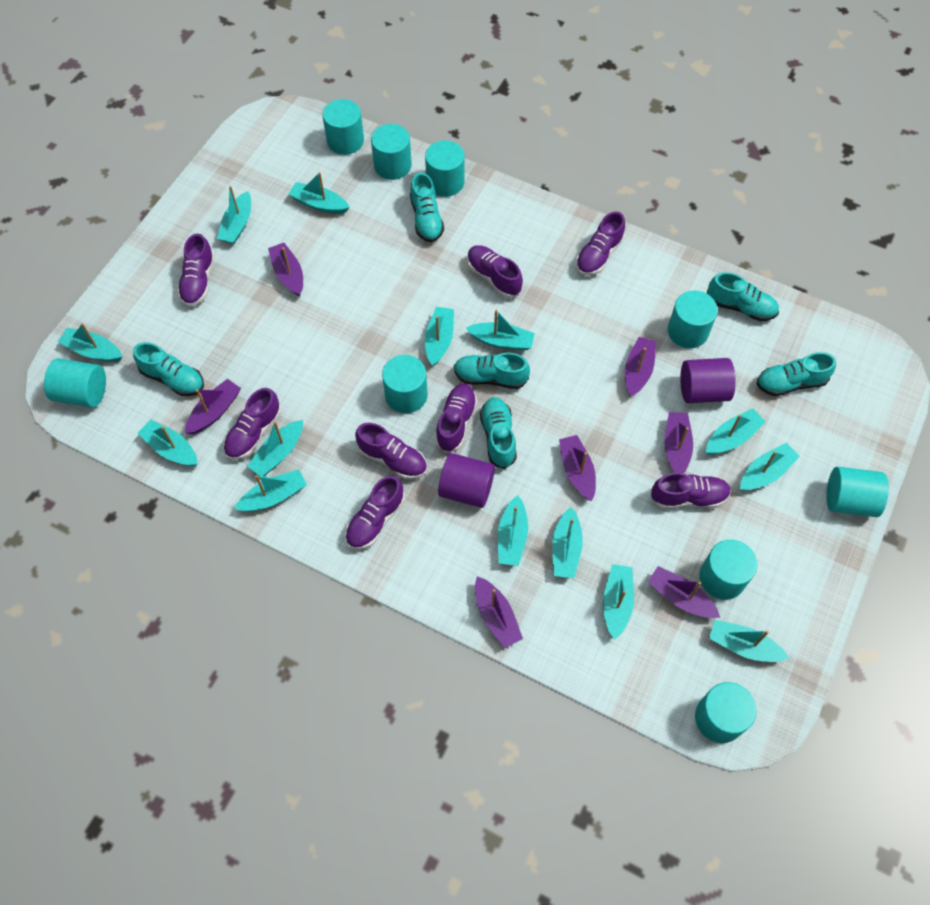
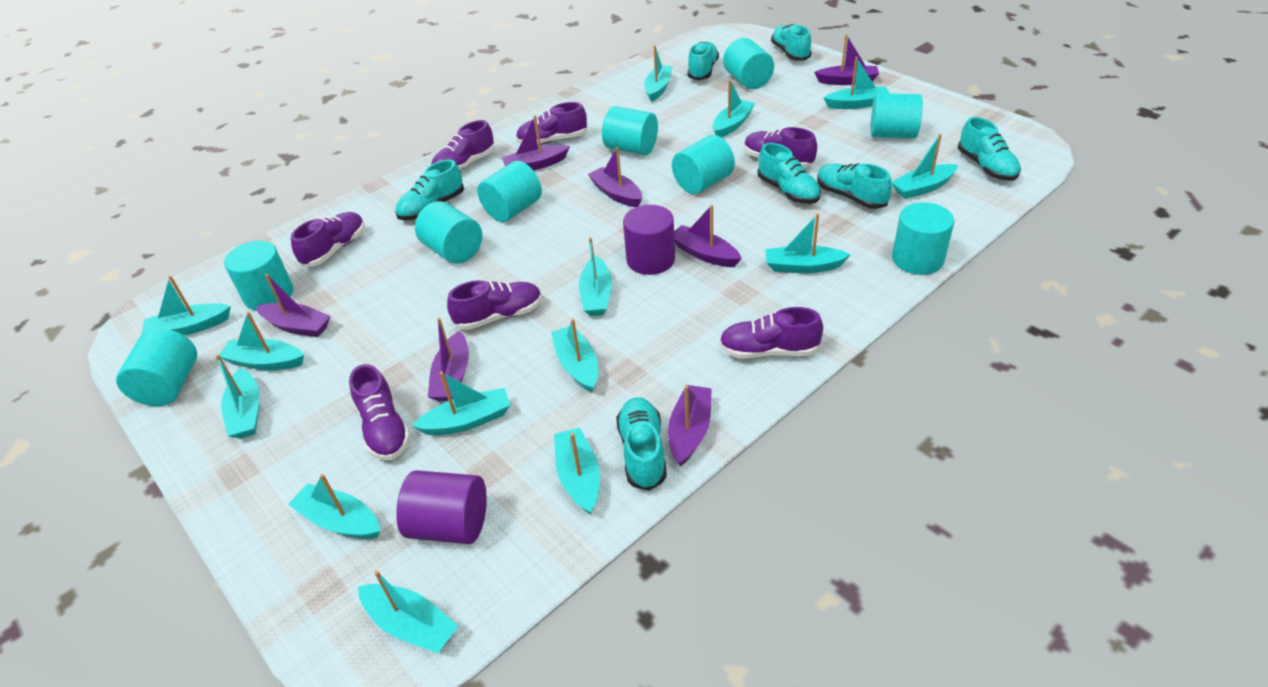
purple shoe: 8 -> 7
turquoise shoe: 6 -> 7

